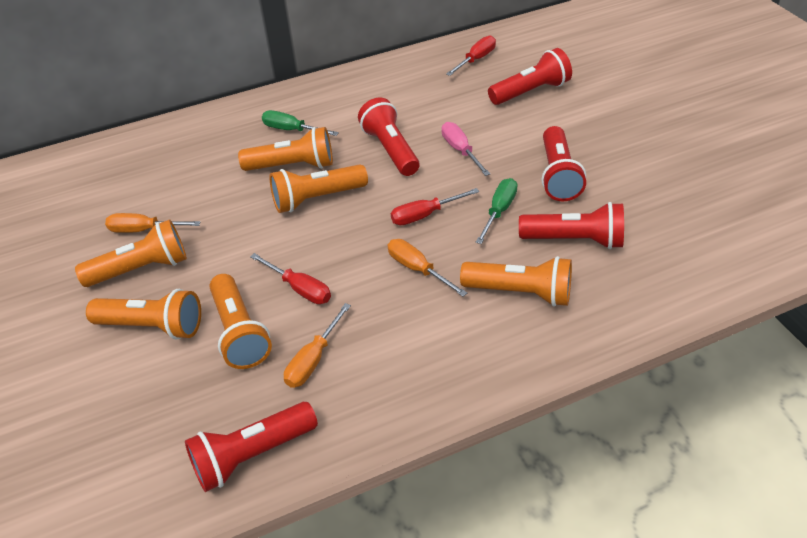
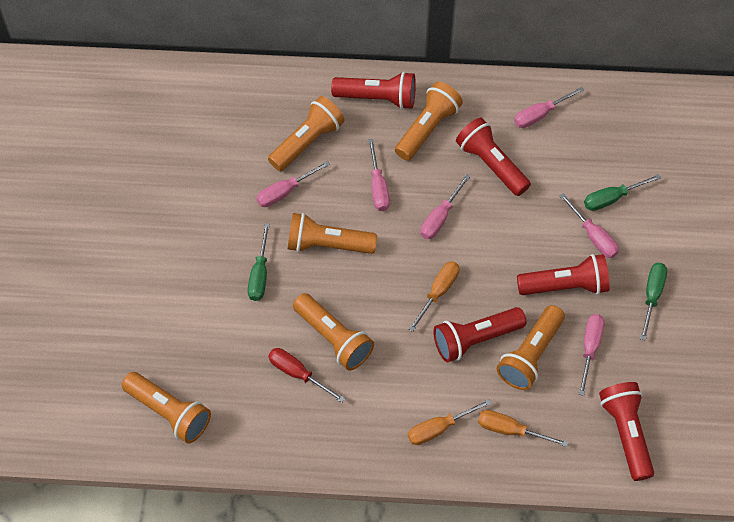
green screwdriver: 2 -> 3
pink screwdriver: 1 -> 6
red screwdriver: 3 -> 1

